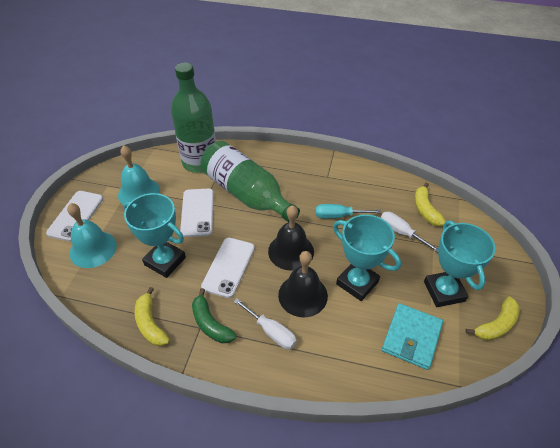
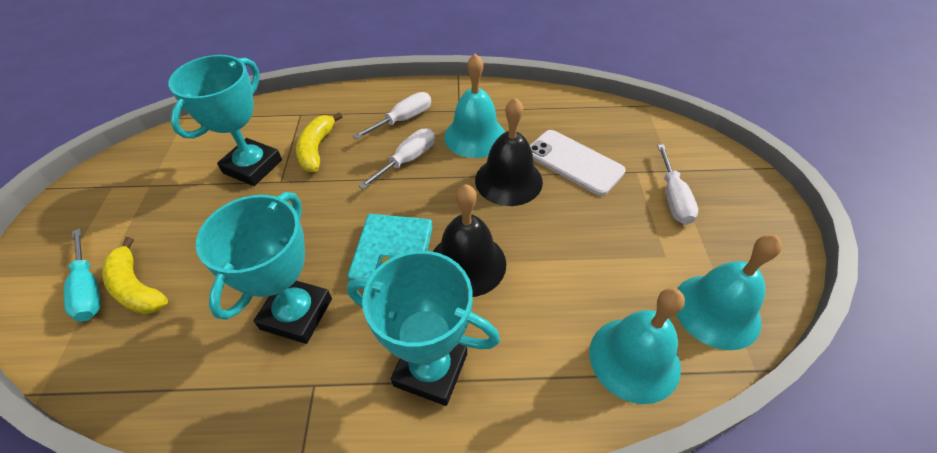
green banana: 1 -> 0
green bottle: 2 -> 0
turquoise bell: 2 -> 3
white phone: 3 -> 1
white screwdriver: 2 -> 3
yellow banana: 3 -> 2

